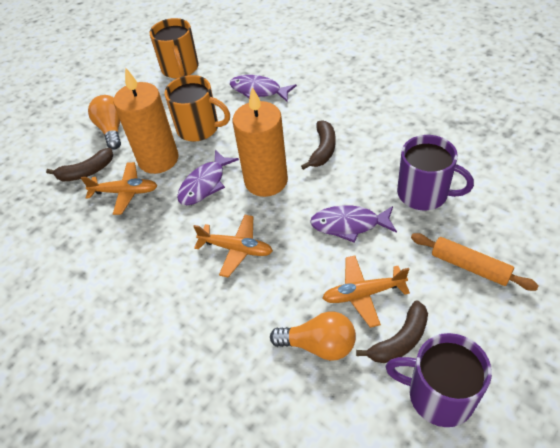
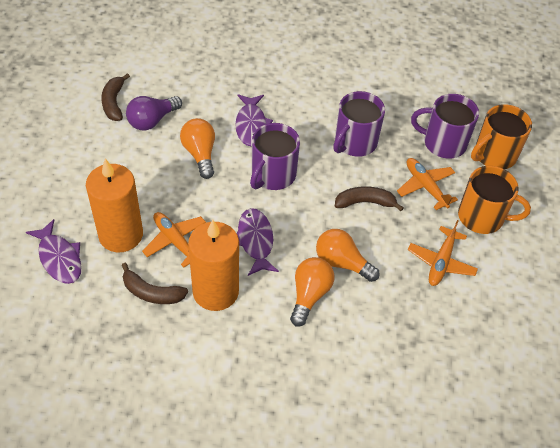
orange light bulb: 2 -> 3
orange rolling pin: 1 -> 0
purple light bulb: 0 -> 1
purple mug: 2 -> 3

